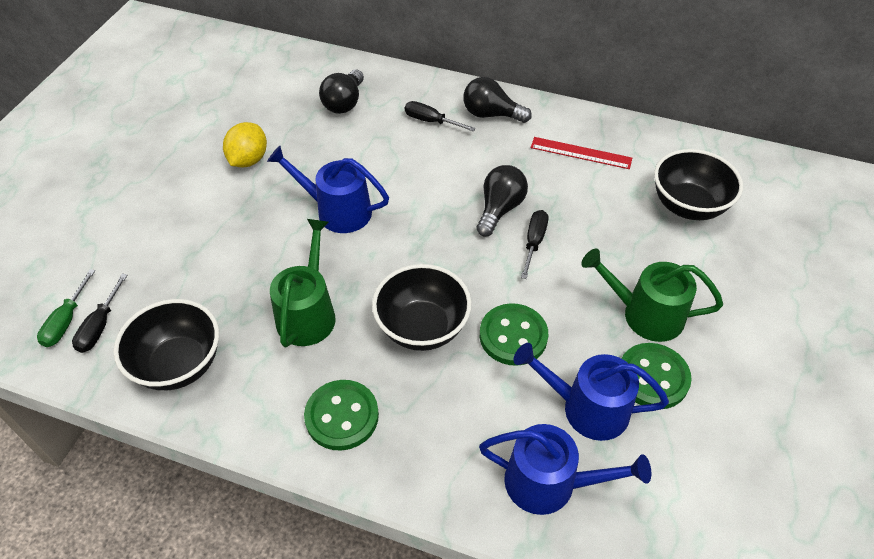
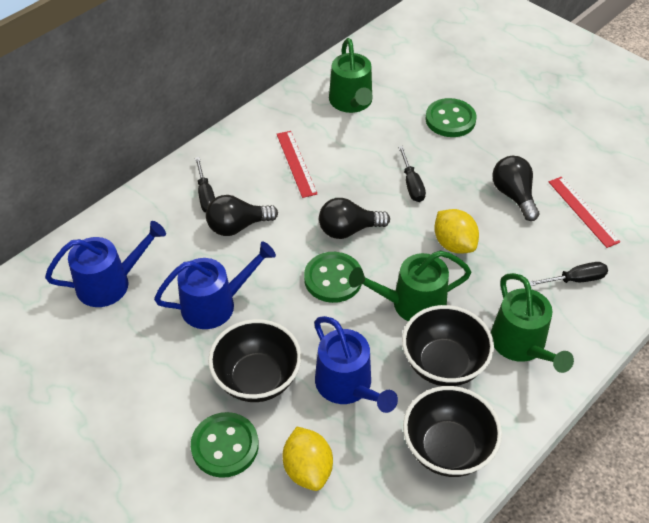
green screwdriver: 1 -> 0
green watering can: 2 -> 3
red ruler: 1 -> 2
yellow lemon: 1 -> 2

